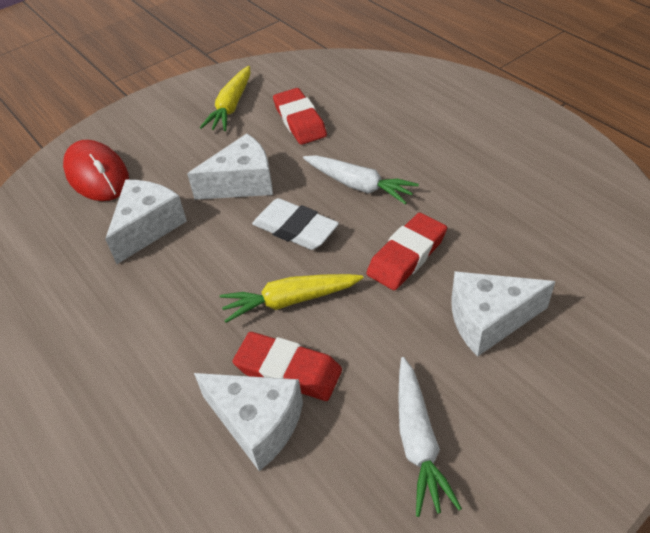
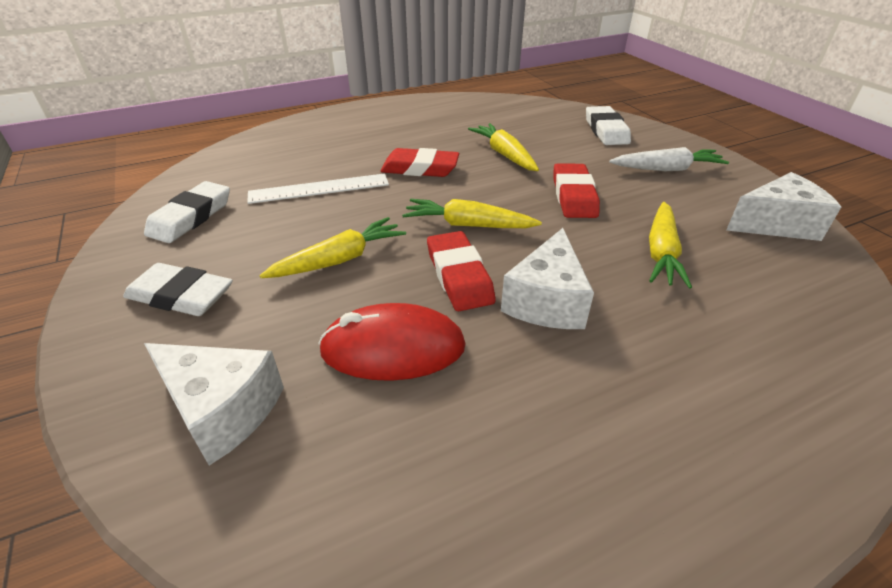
white carrot: 2 -> 1
white cheese: 4 -> 3
white eraser: 1 -> 3
white ruler: 0 -> 1
yellow carrot: 2 -> 4

